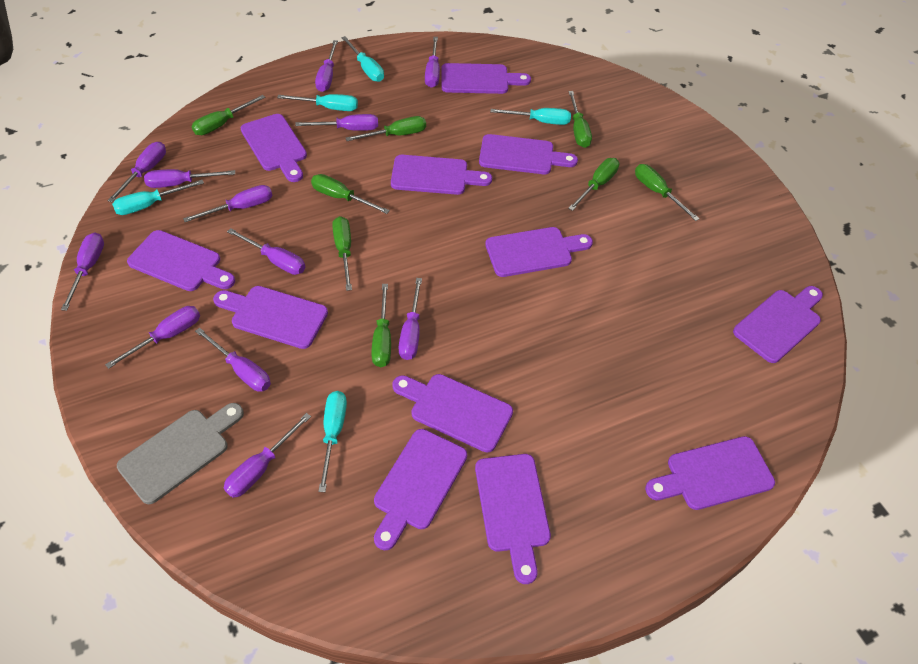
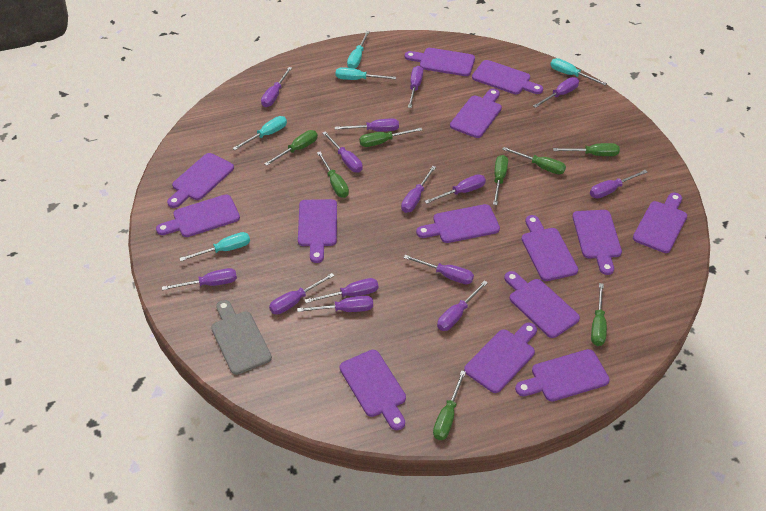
purple cutting board: 12 -> 14
purple screwdriver: 12 -> 14

